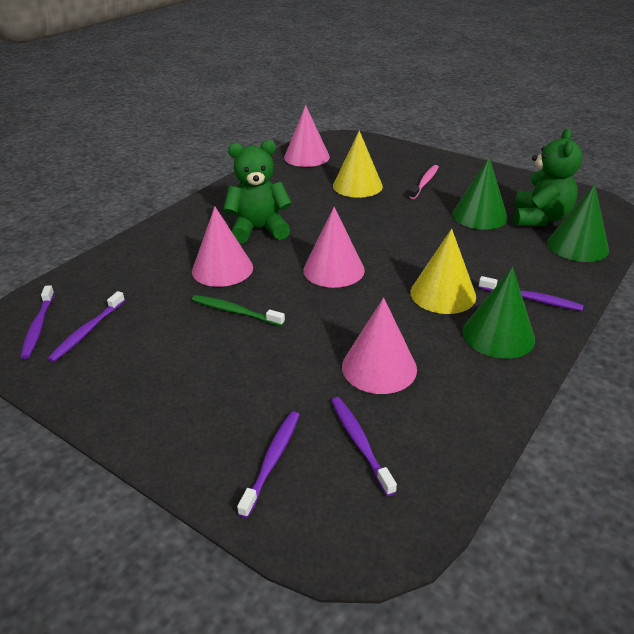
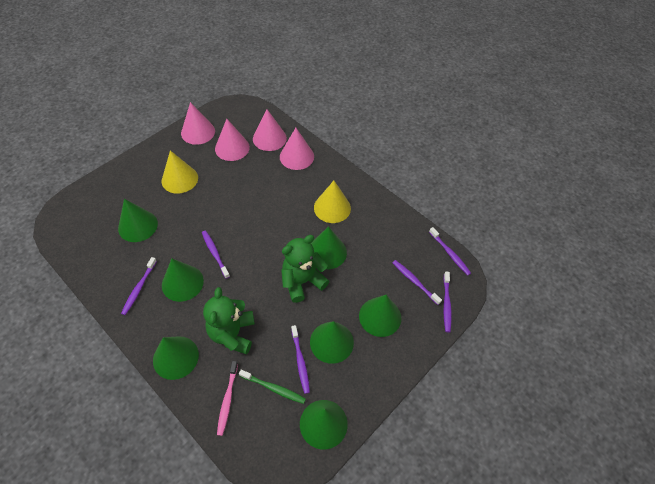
green cone: 3 -> 7
purple toothbrush: 5 -> 6

